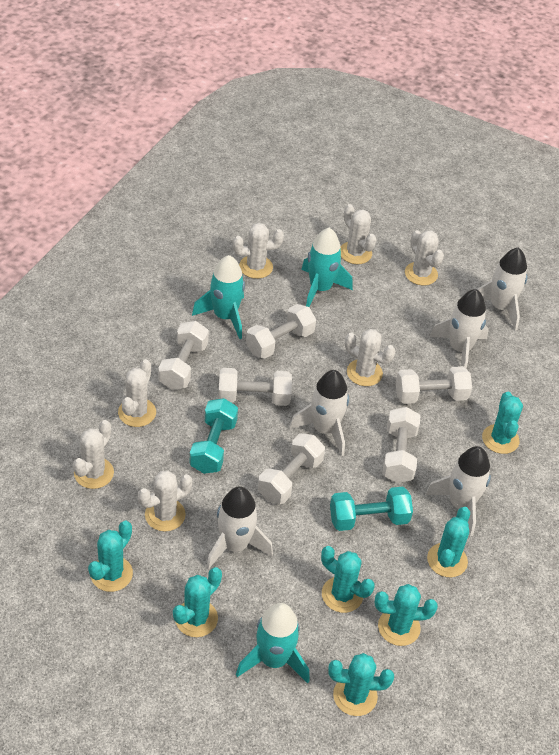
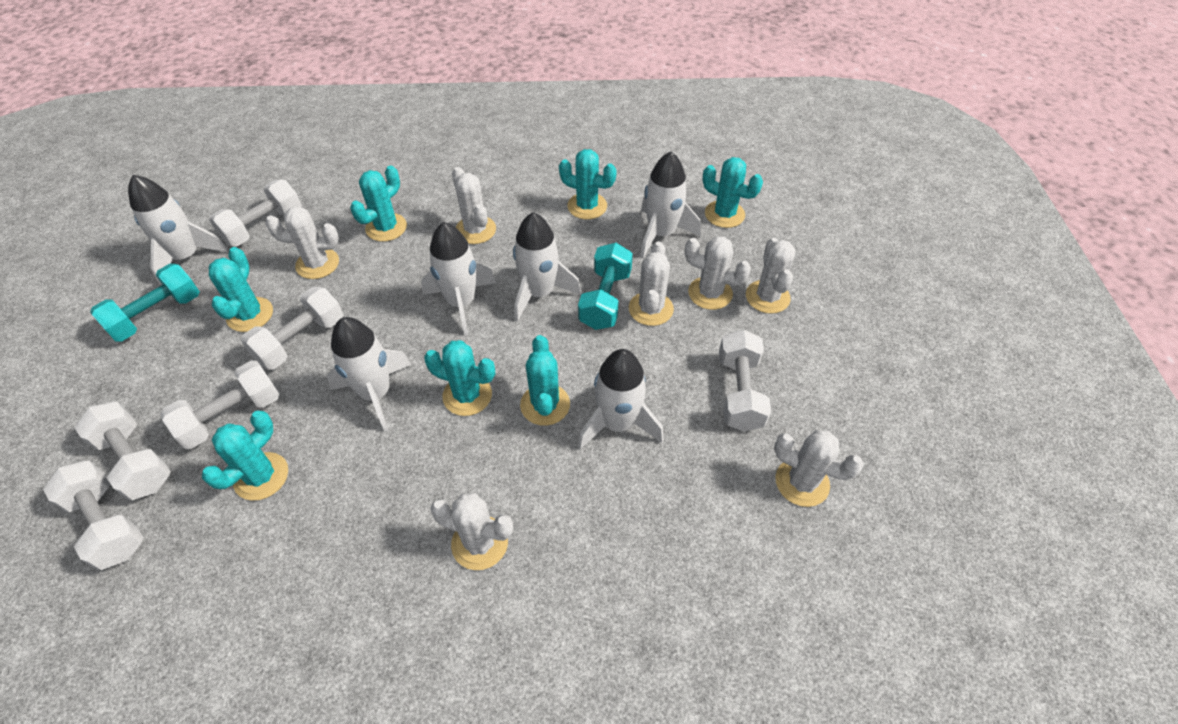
turquoise rocket: 3 -> 0
white rocket: 5 -> 6

